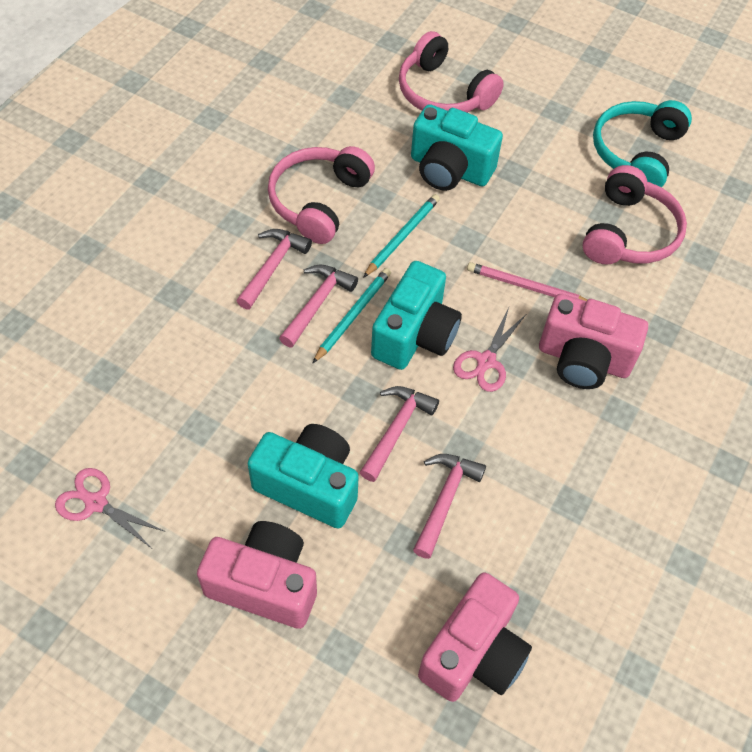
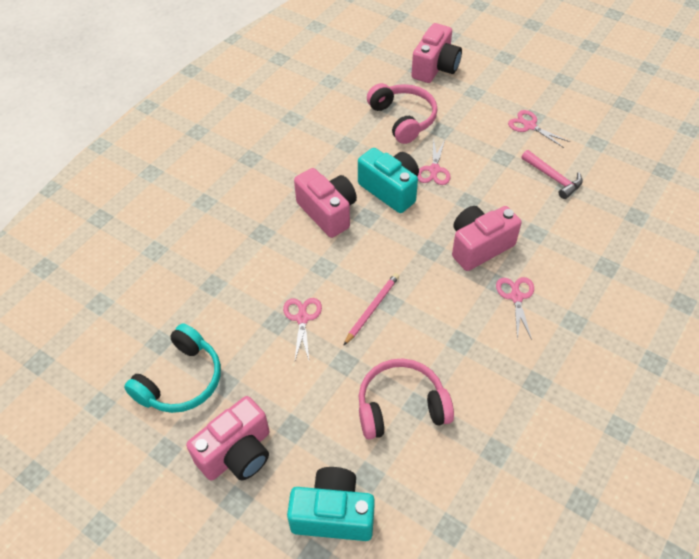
pink camera: 3 -> 4
pink hammer: 4 -> 1
pink headphones: 3 -> 2
pink scissors: 2 -> 4
turquoise camera: 3 -> 2
turquoise pencil: 2 -> 0

